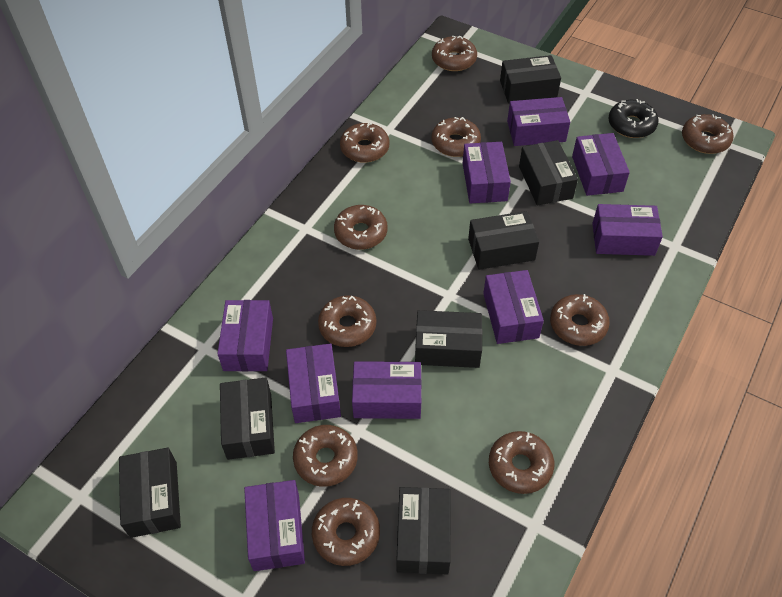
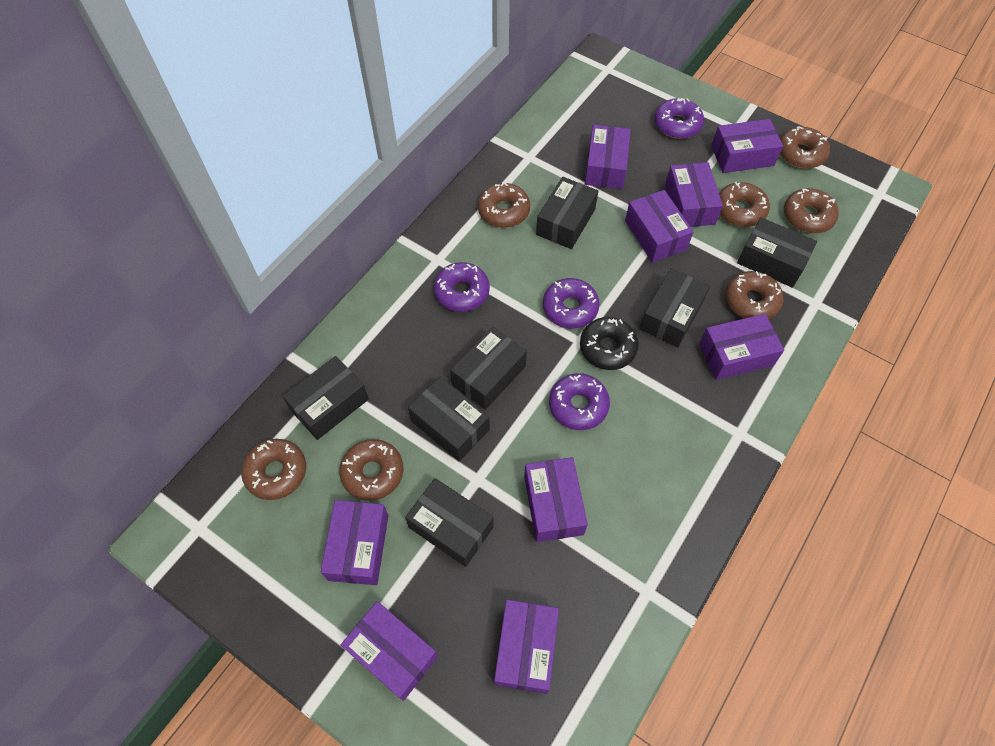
brown donut: 10 -> 7
purple donut: 0 -> 4

